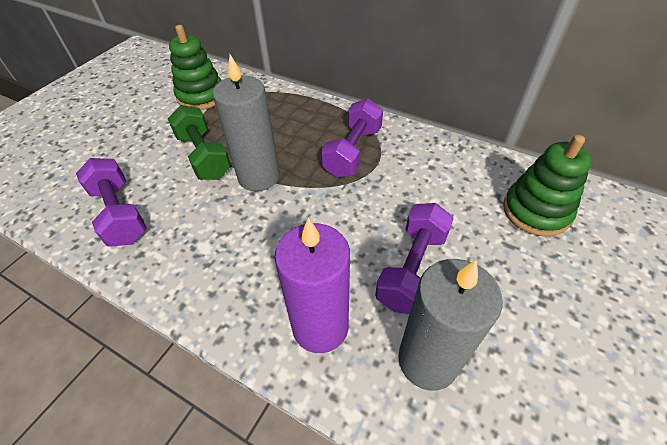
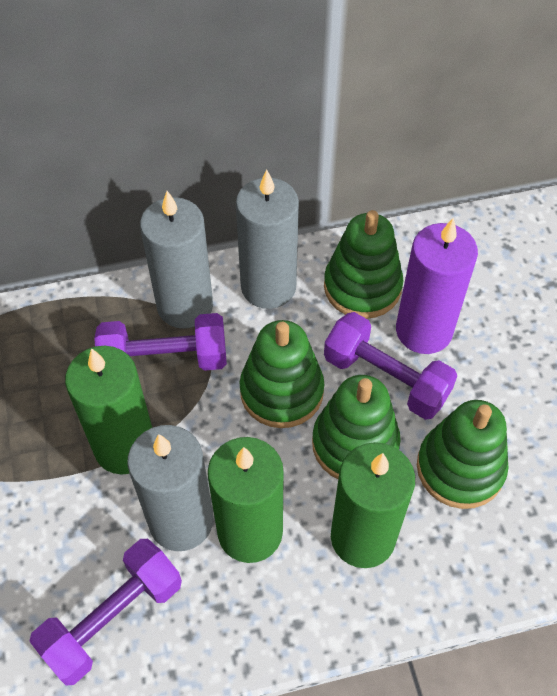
green candle: 0 -> 3
green dumbbell: 1 -> 0
green stacking toy: 2 -> 4
grey candle: 2 -> 3

